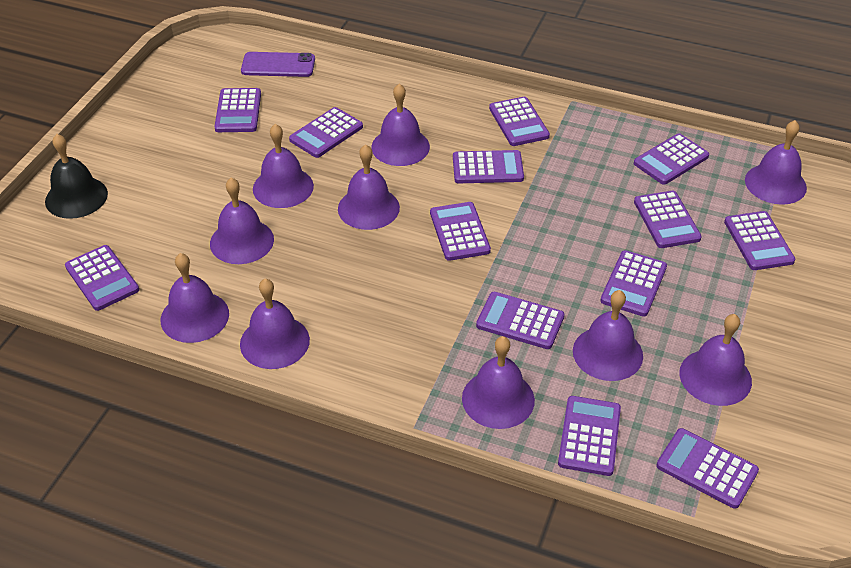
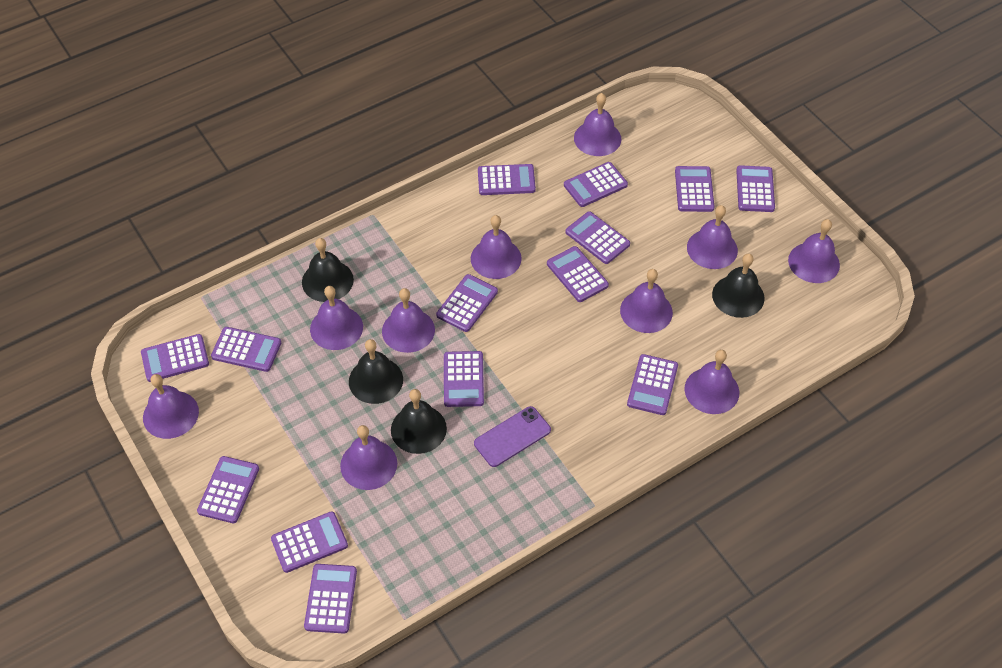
black bell: 1 -> 4
purple calculator: 13 -> 14

